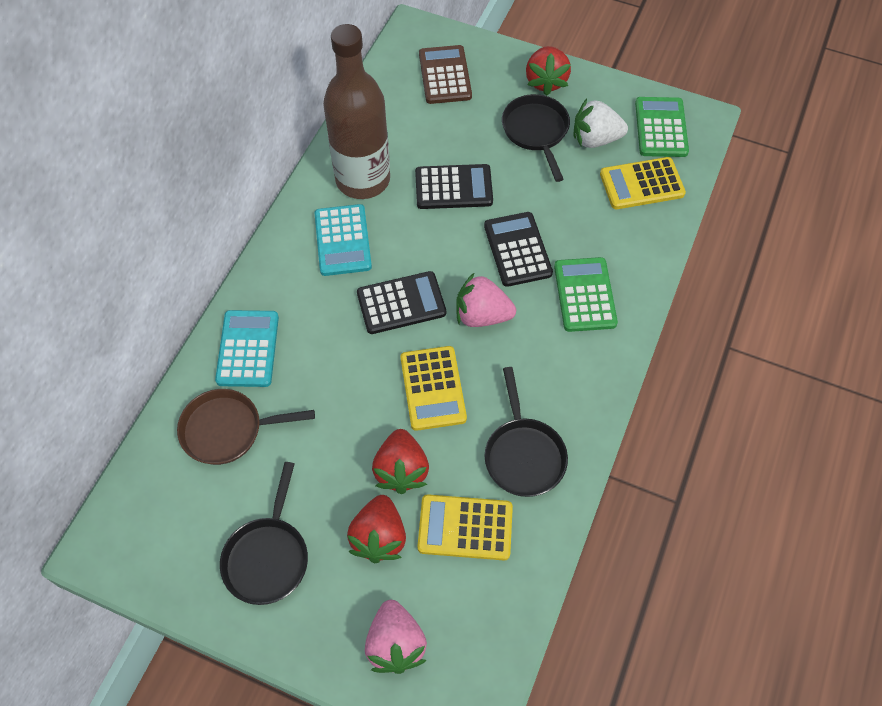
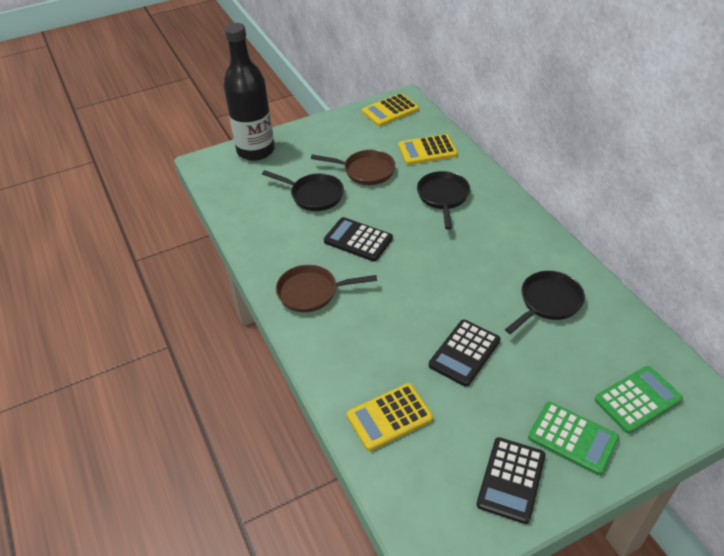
black bottle: 0 -> 1
brown bottle: 1 -> 0
brown calculator: 1 -> 0
brown pan: 1 -> 2
pink strawberry: 2 -> 0
red strawberry: 3 -> 0
turquoise calculator: 2 -> 0
white strawberry: 1 -> 0

